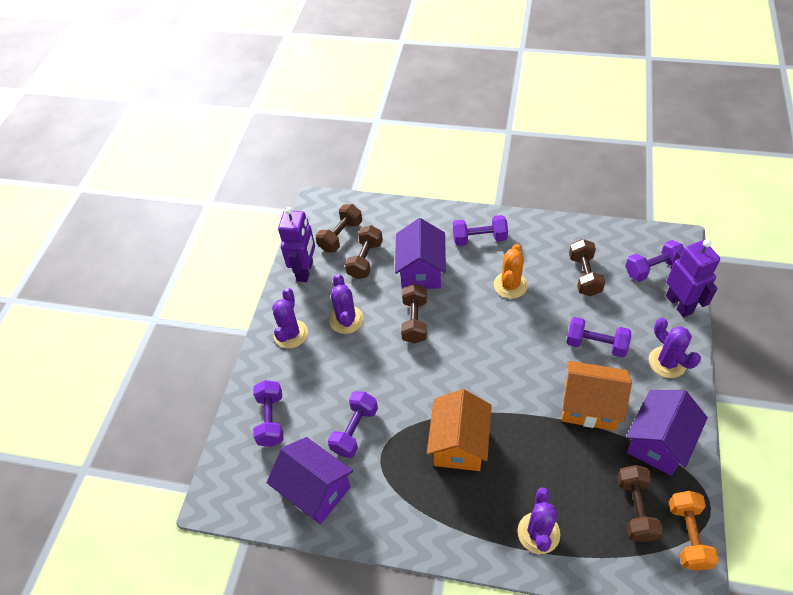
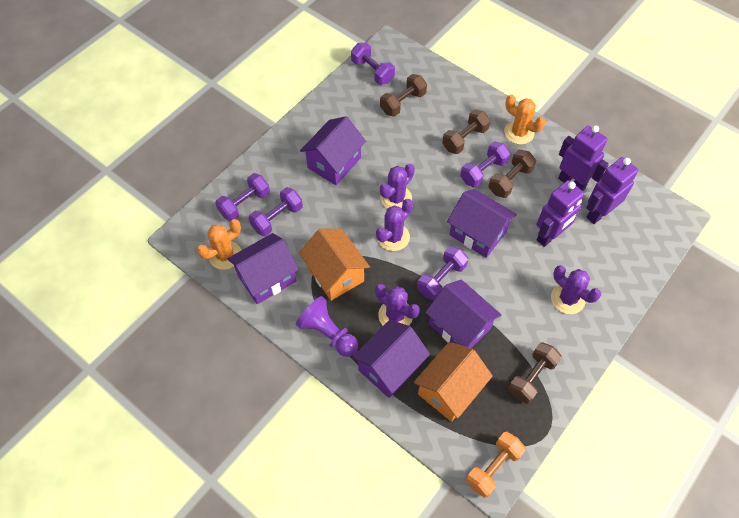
brown dumbbell: 5 -> 4
orange cactus: 1 -> 2
purple house: 3 -> 5
purple pawn: 0 -> 1
purple robot: 2 -> 3

